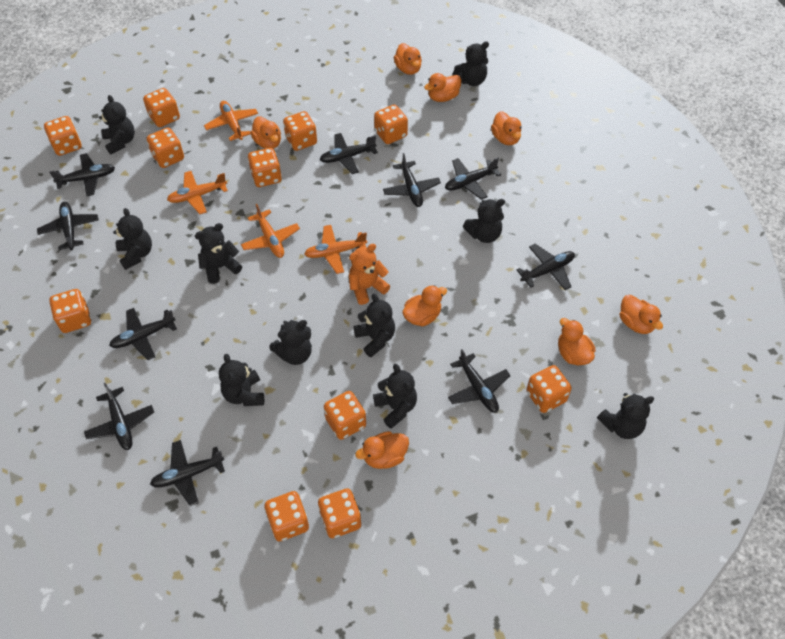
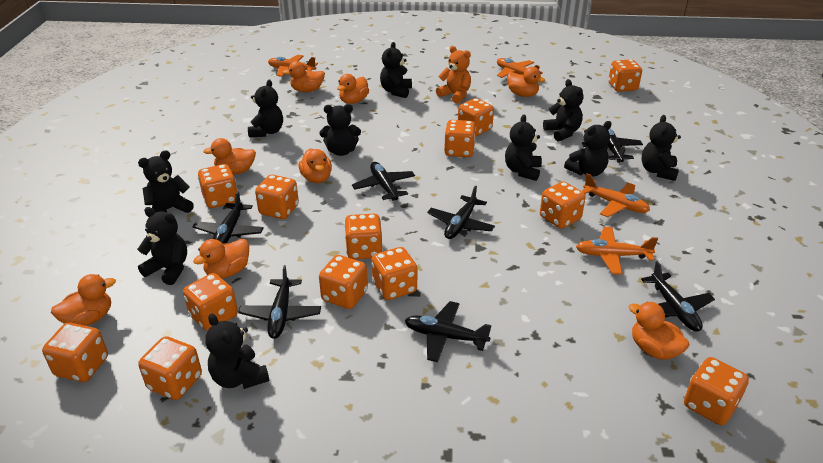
black plane: 10 -> 7
orange dice: 11 -> 13

